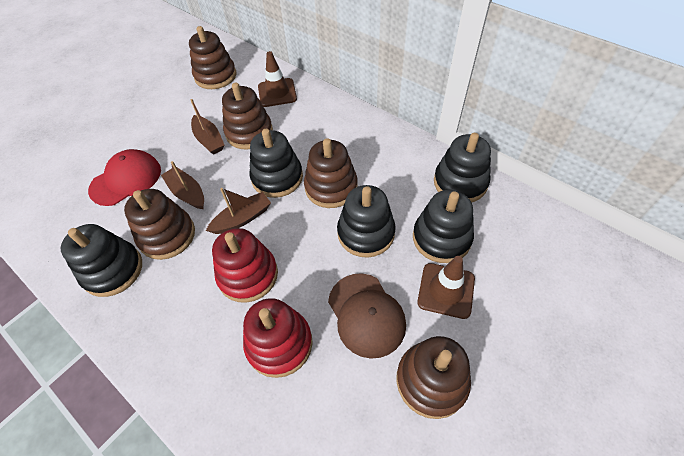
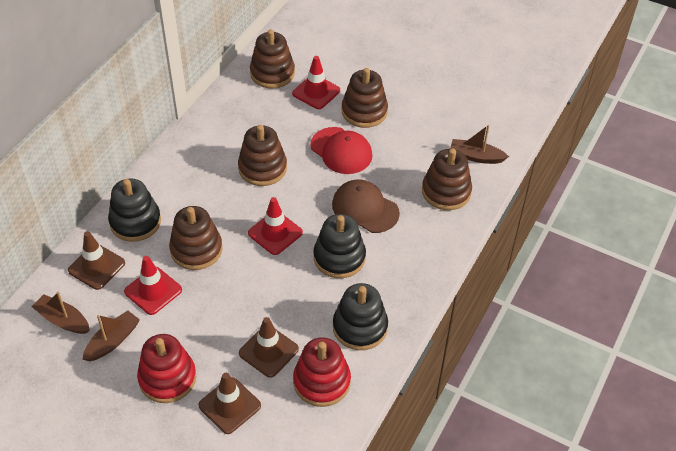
black stacking toy: 5 -> 3
brown traffic cone: 2 -> 3
red traffic cone: 0 -> 3

